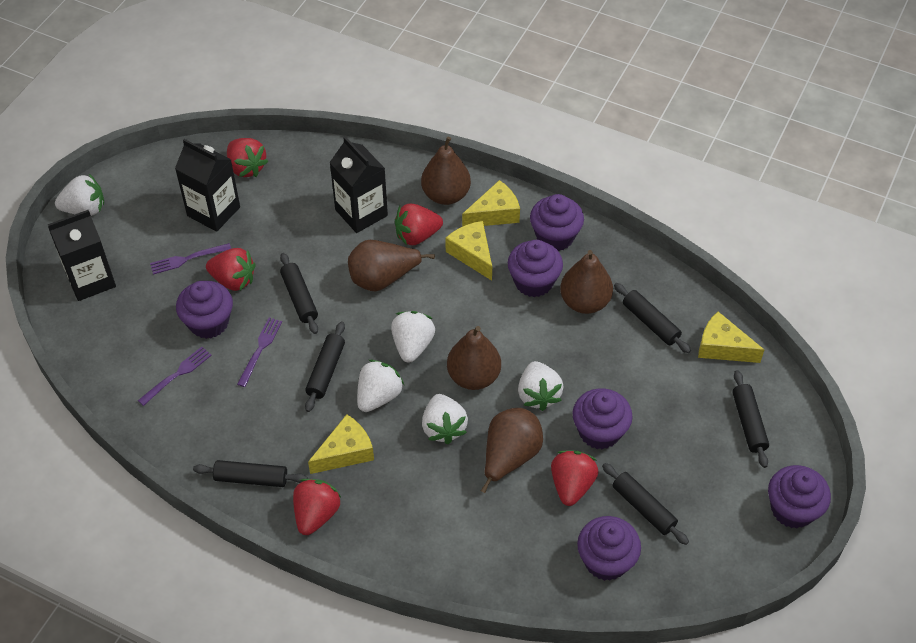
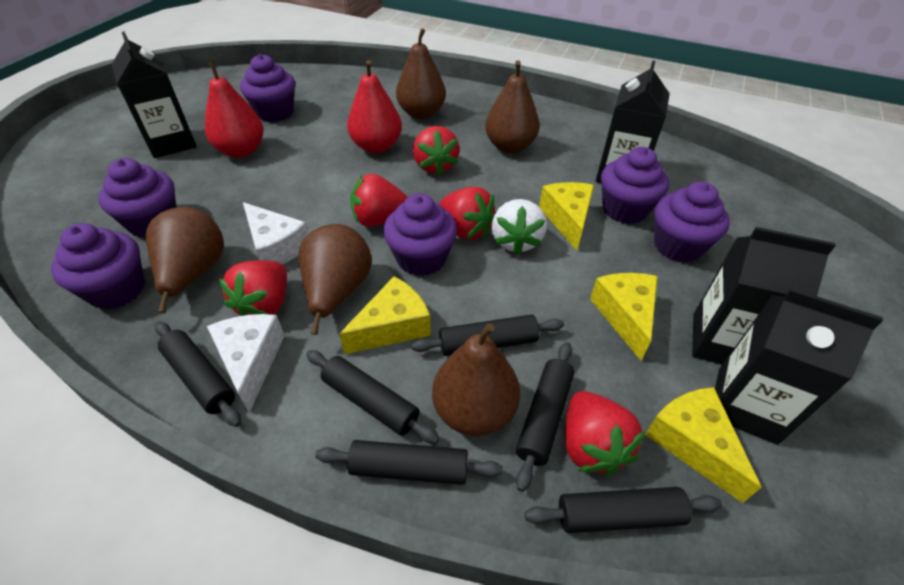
black carton: 3 -> 4
purple fork: 3 -> 0
red pear: 0 -> 2
white cheese: 0 -> 2
white strawberry: 5 -> 1

